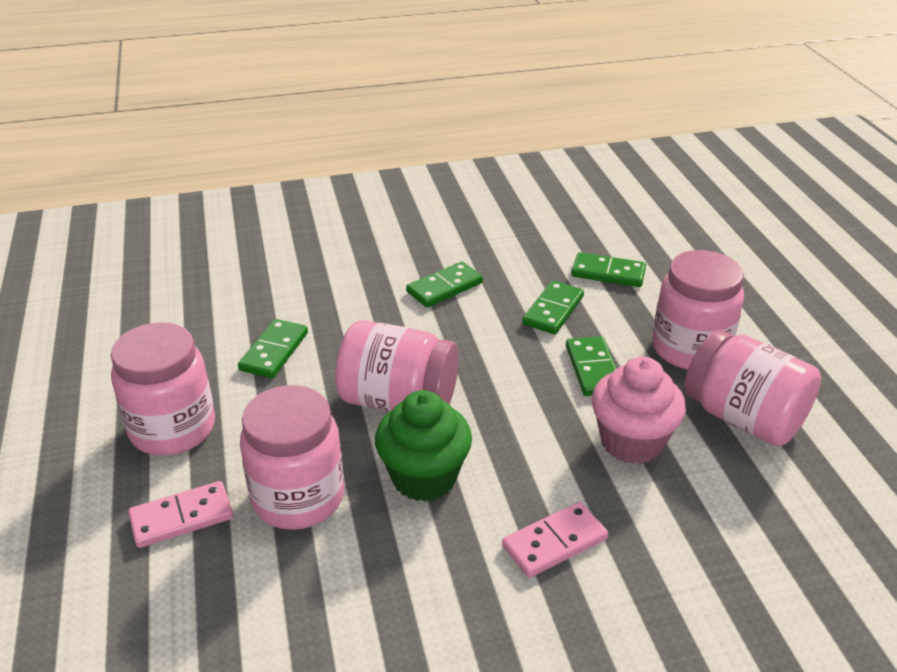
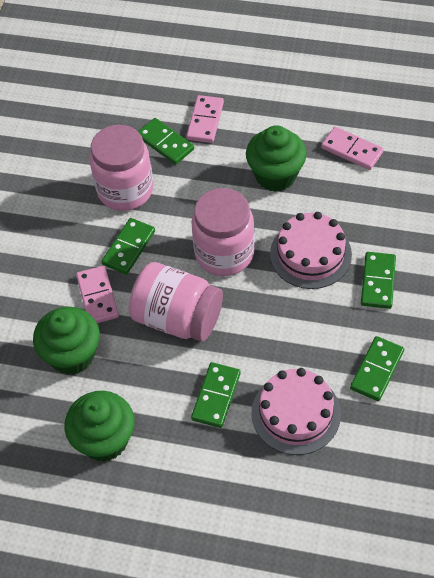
green cupcake: 1 -> 3
pink cake: 0 -> 2
pink cupcake: 1 -> 0
pink domino: 2 -> 3
pink jar: 5 -> 3

